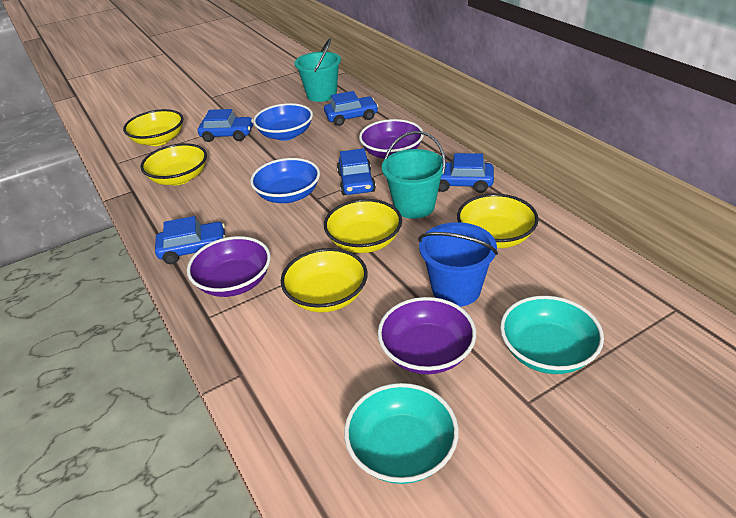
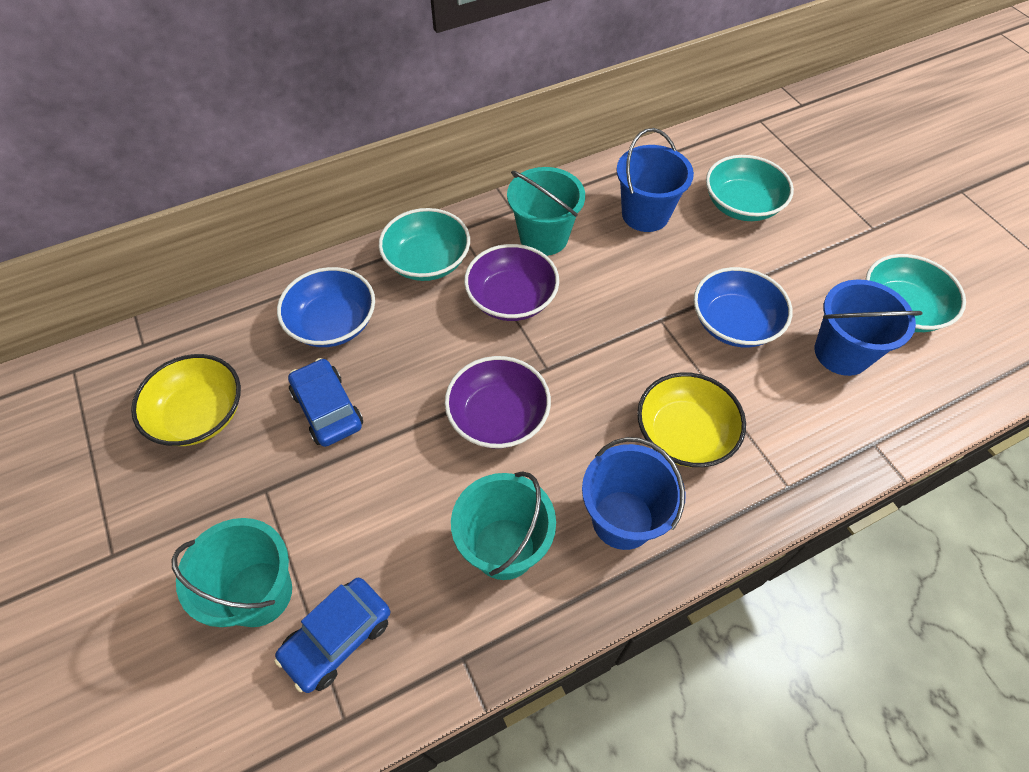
blue bucket: 1 -> 3
blue car: 5 -> 2
purple bowl: 3 -> 2
turquoise bowl: 2 -> 3
turquoise bucket: 2 -> 3
yellow bowl: 5 -> 2

